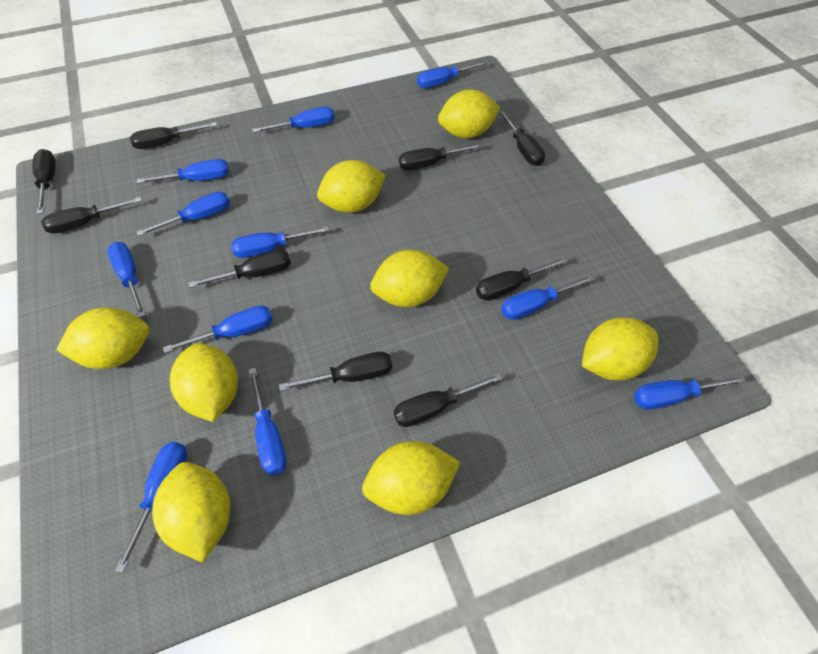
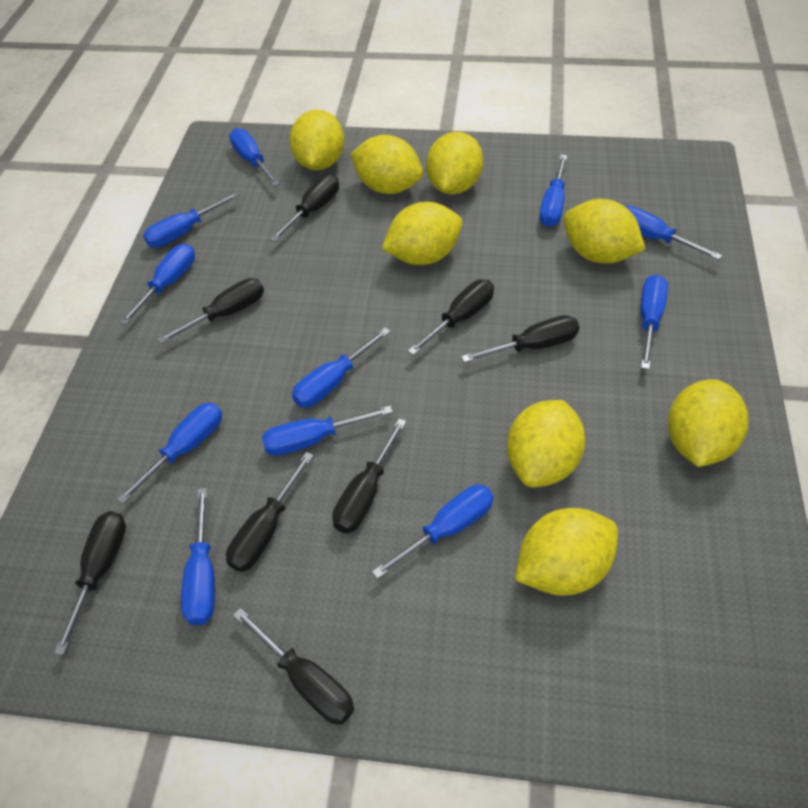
black screwdriver: 9 -> 8

